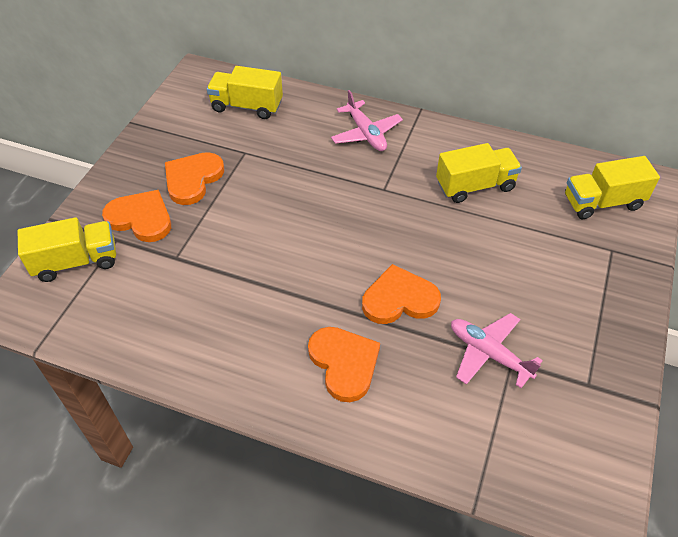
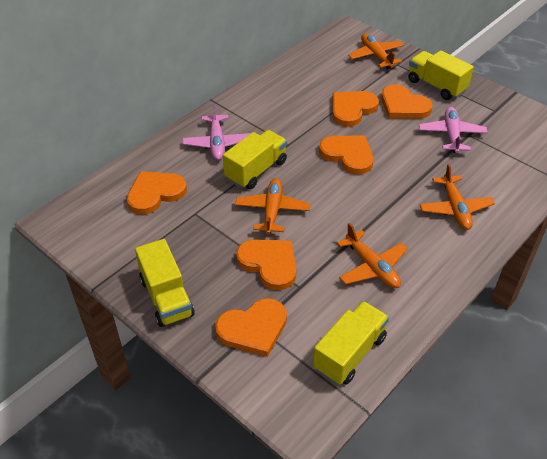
orange heart: 4 -> 6
orange plane: 0 -> 4

